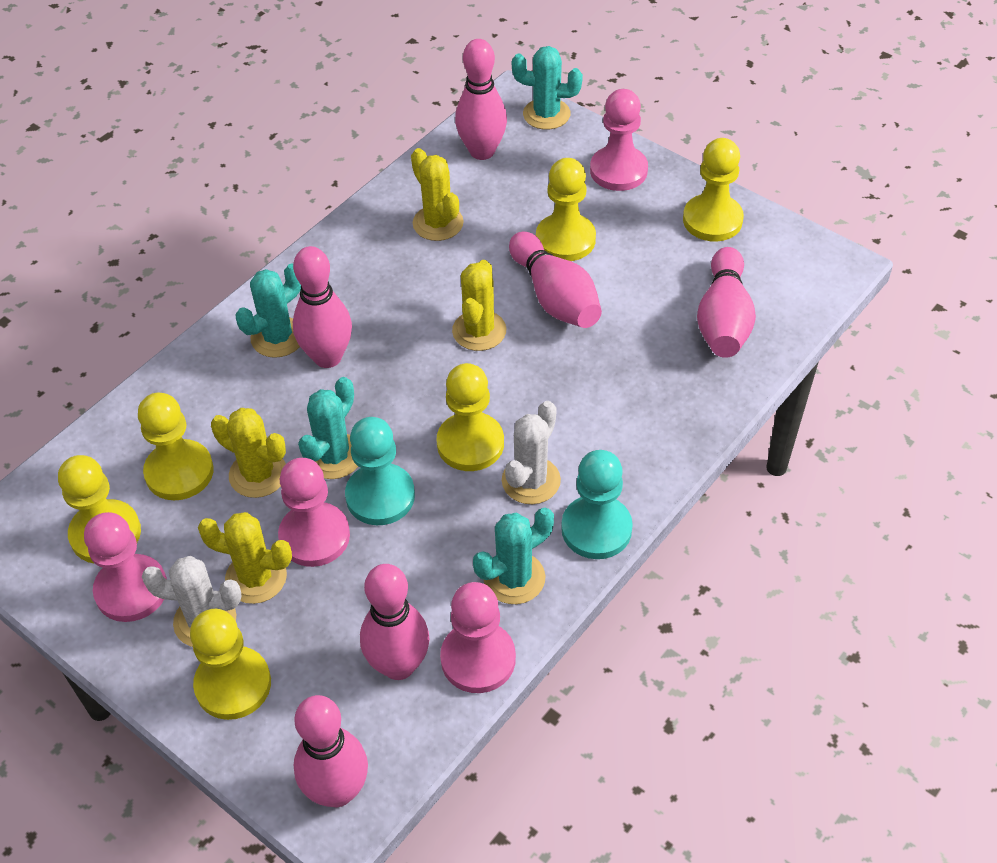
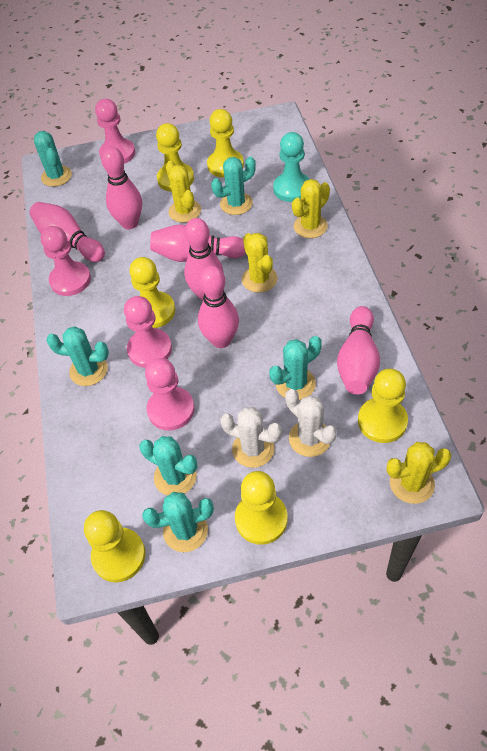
turquoise cactus: 4 -> 6
turquoise pawn: 2 -> 1

